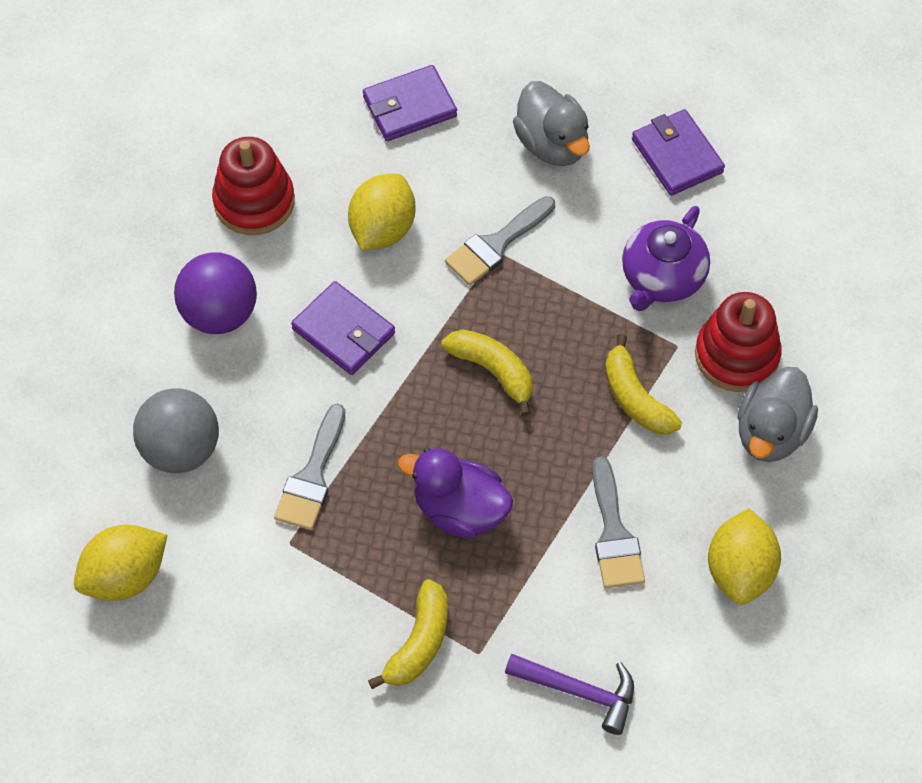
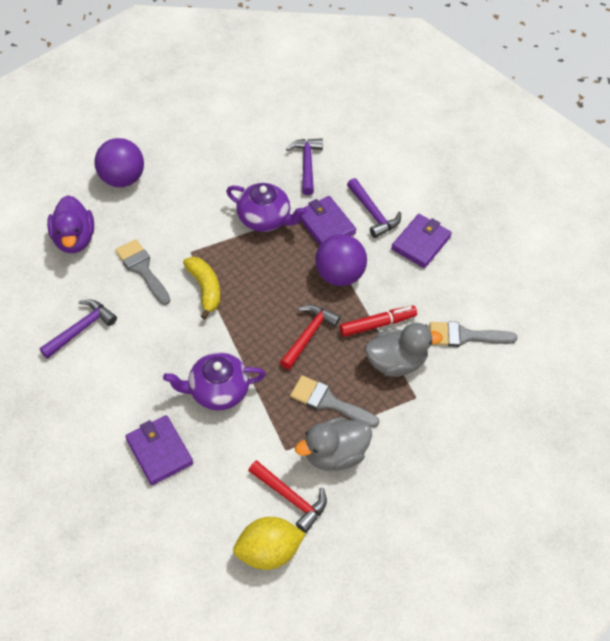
grey ball: 1 -> 0
purple ball: 1 -> 2
purple hammer: 1 -> 3
purple teapot: 1 -> 2
red hammer: 0 -> 2
red marker: 0 -> 1
red stacking toy: 2 -> 0
yellow banana: 3 -> 1
yellow lemon: 3 -> 1

